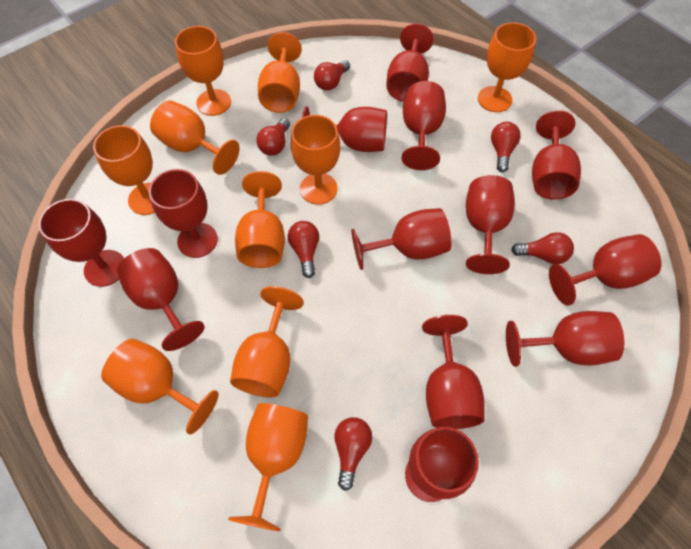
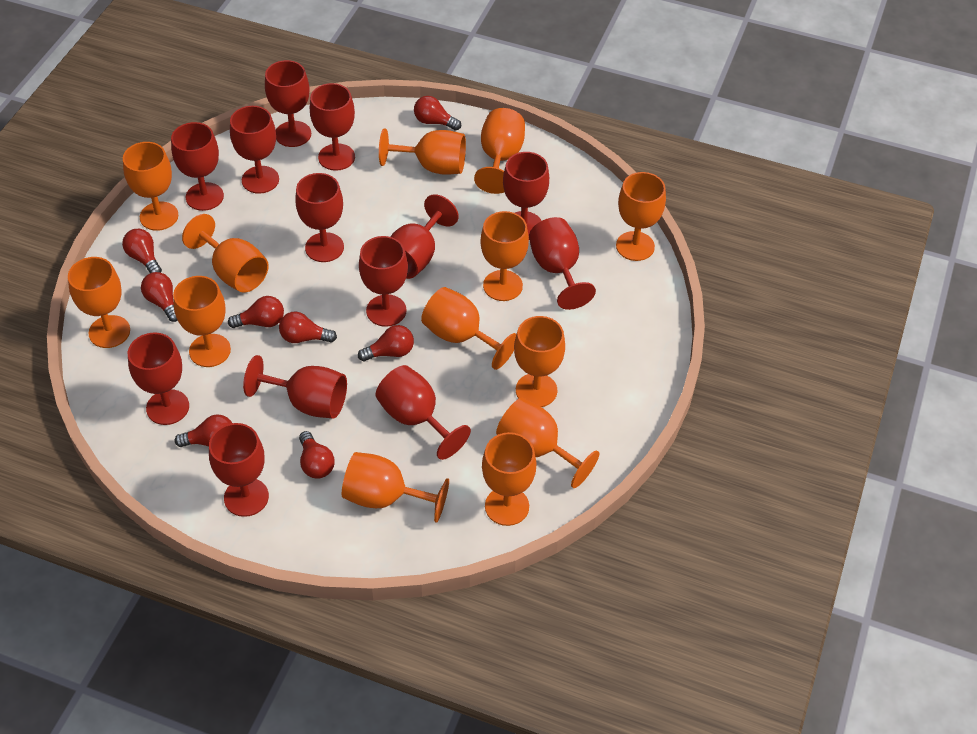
orange goblet: 10 -> 13
red light bulb: 6 -> 8

